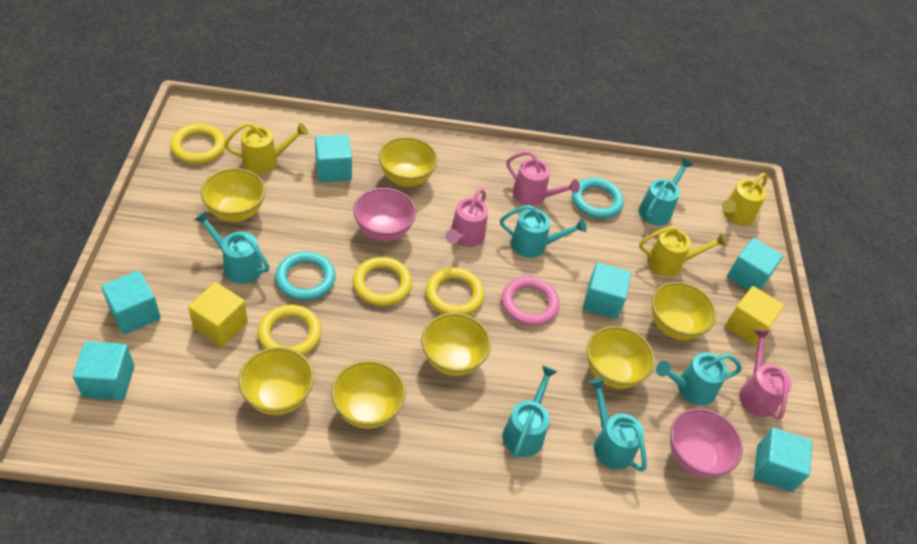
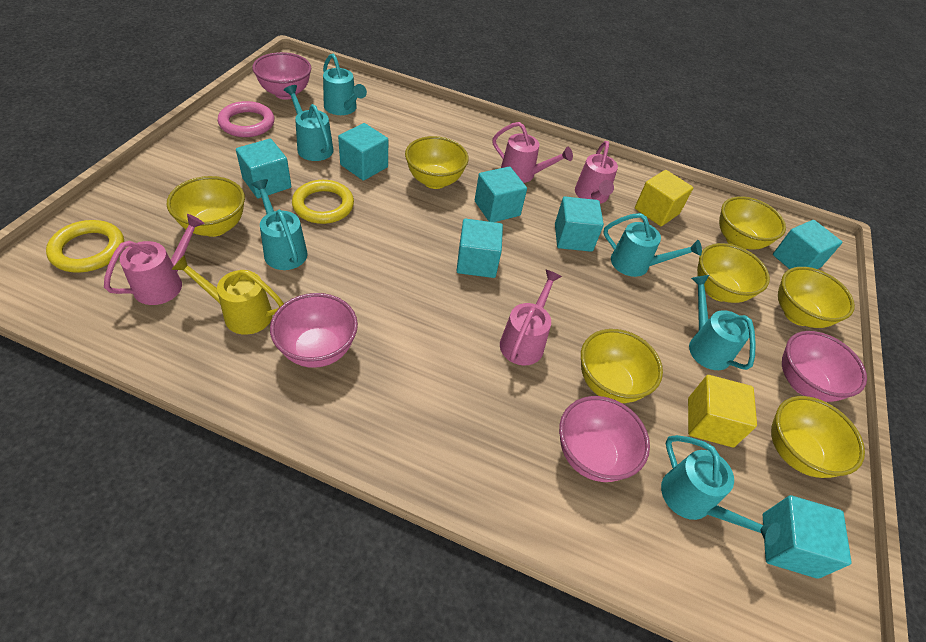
pink bowl: 2 -> 4
pink watering can: 3 -> 4
turquoise cube: 6 -> 7
turquoise ring: 2 -> 0
yellow ring: 4 -> 2
yellow watering can: 3 -> 1

